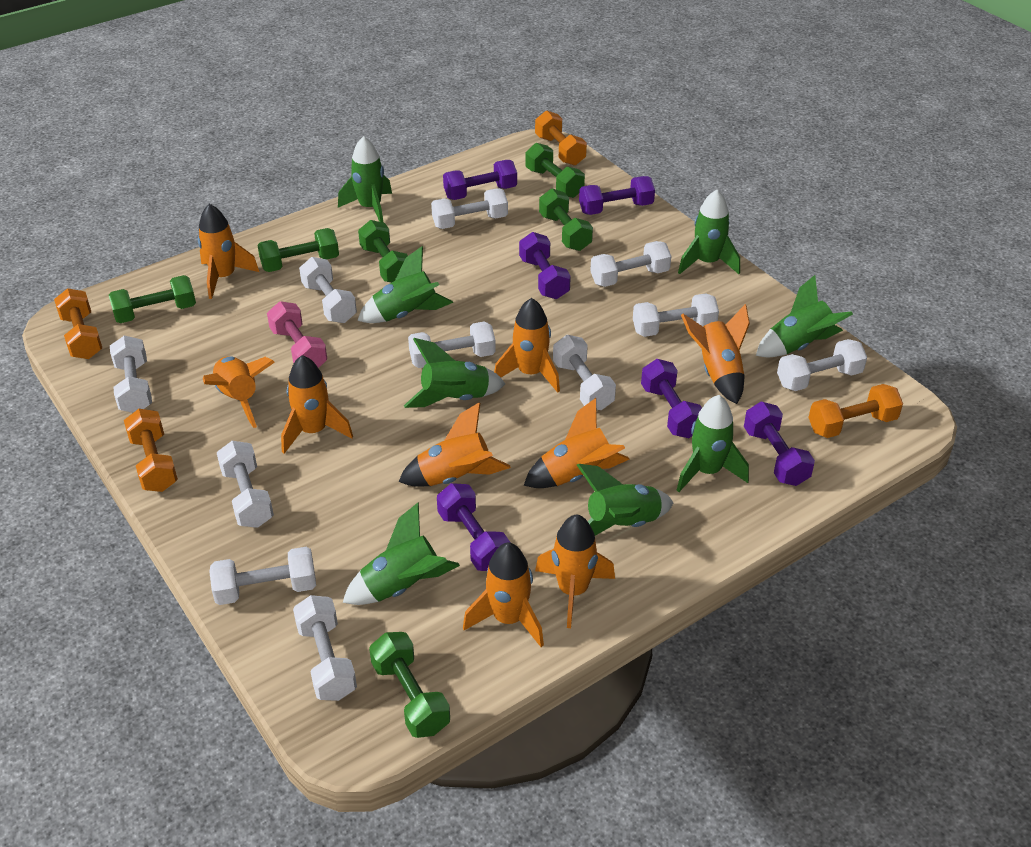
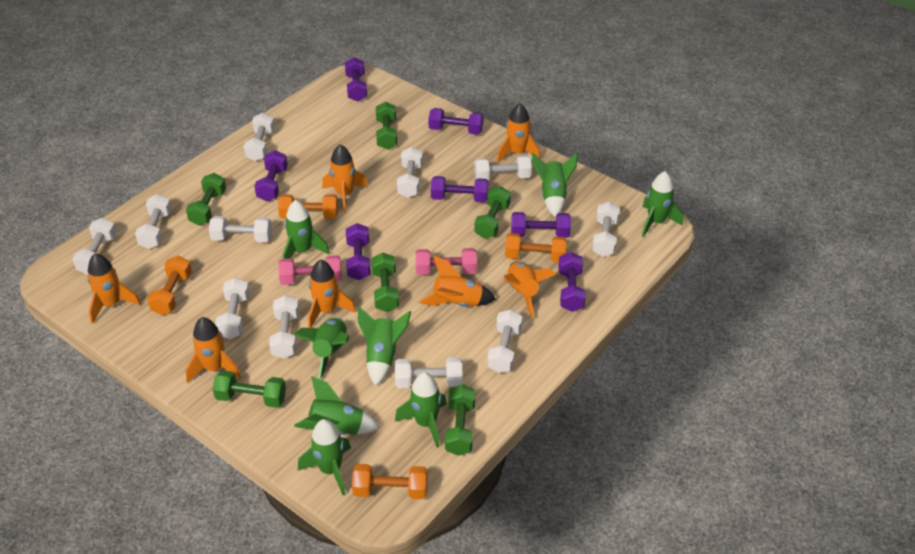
orange rocket: 9 -> 7
pink dumbbell: 1 -> 2
purple dumbbell: 6 -> 7

